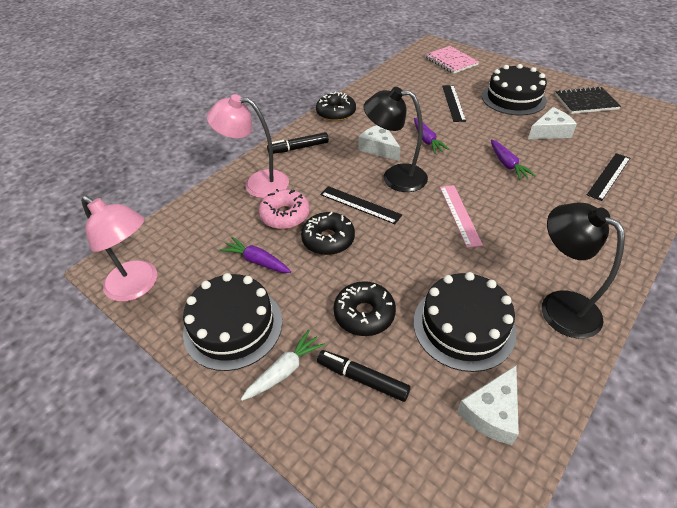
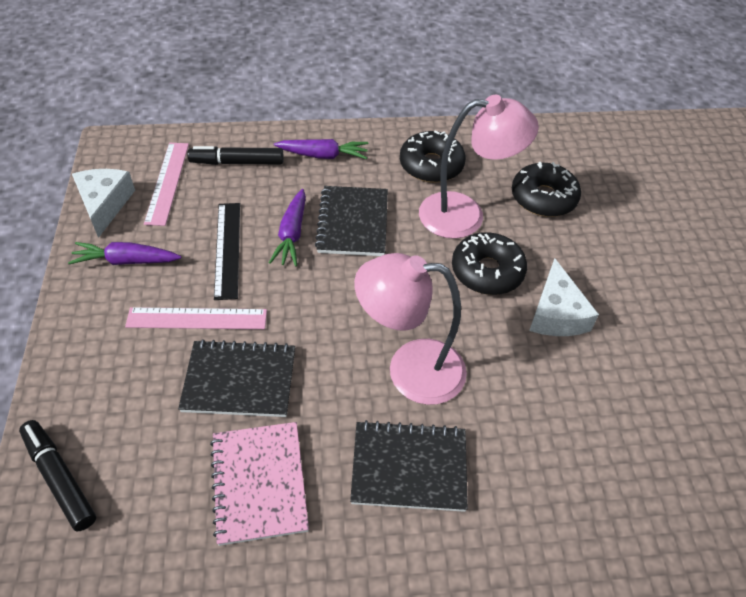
black cake: 3 -> 0
black lamp: 2 -> 0
black notebook: 1 -> 3
black ruler: 3 -> 1
pink donut: 1 -> 0
pink ruler: 1 -> 2
white carrot: 1 -> 0
white cheese: 3 -> 2

